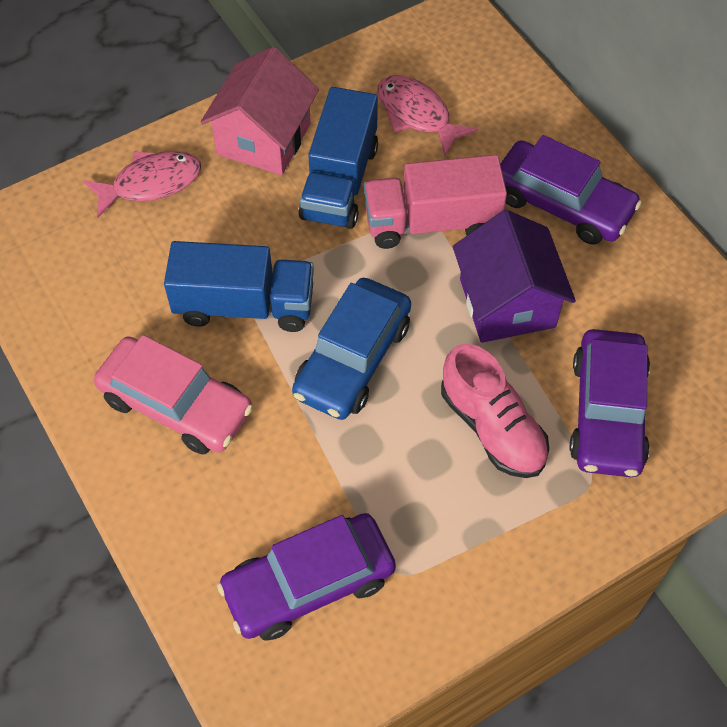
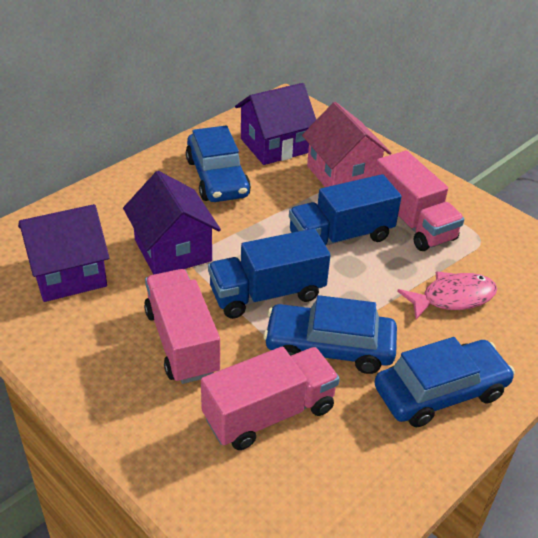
blue car: 1 -> 3
pink car: 1 -> 0
pink fish: 2 -> 1
pink shoe: 1 -> 0
pink truck: 1 -> 3
purple car: 3 -> 0
purple house: 1 -> 3

